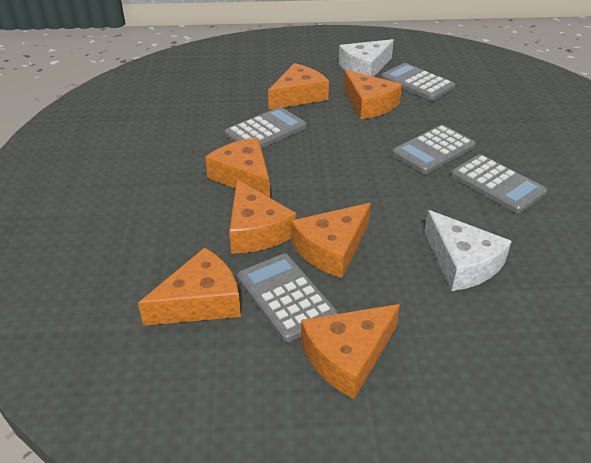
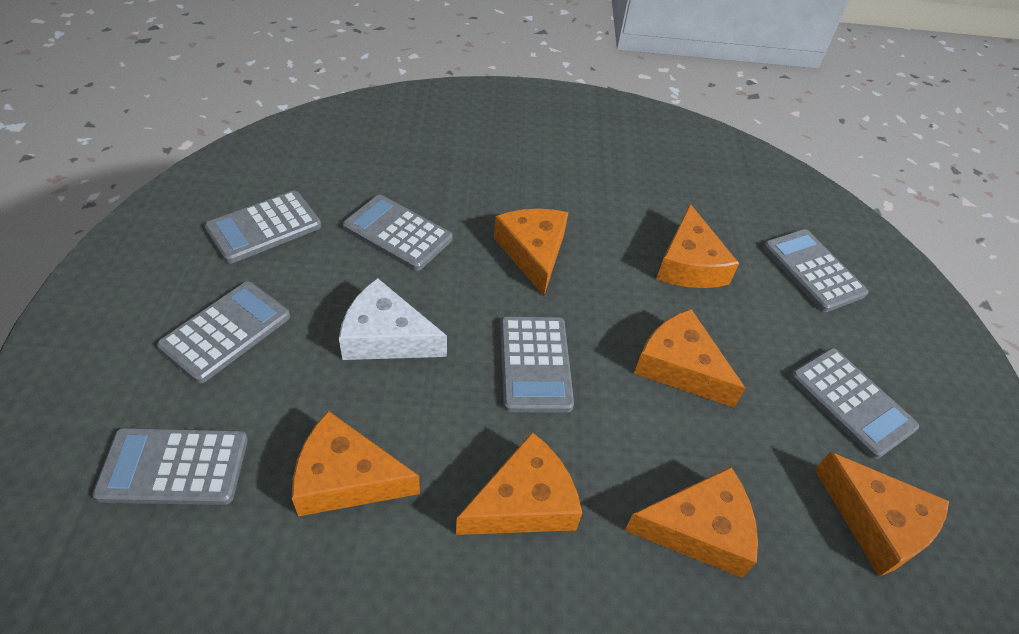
grey calculator: 5 -> 7
white cheese: 2 -> 1

